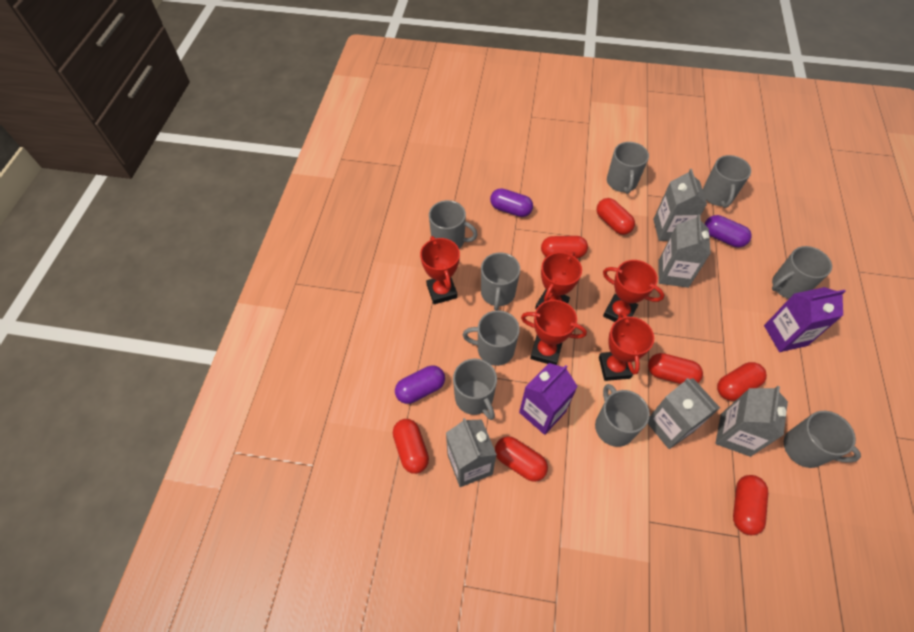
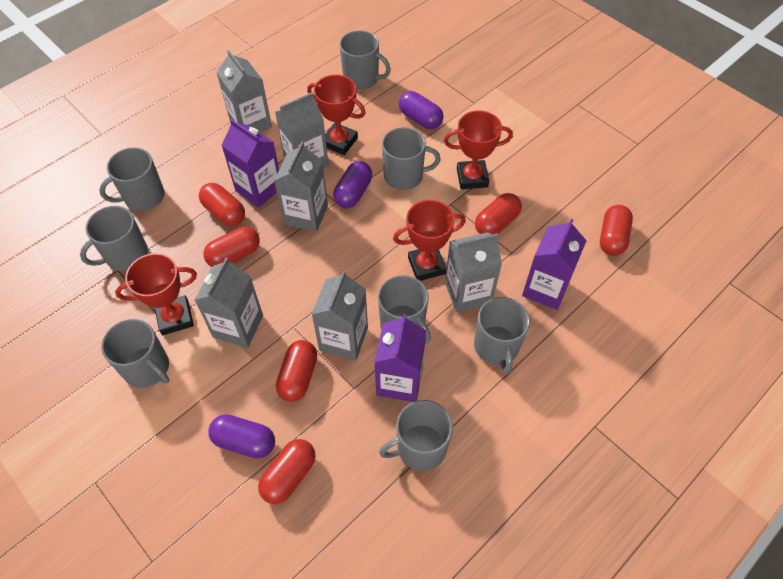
grey carton: 5 -> 6
grey mug: 9 -> 8
purple carton: 2 -> 3
red capsule: 7 -> 6
red trophy: 5 -> 4

